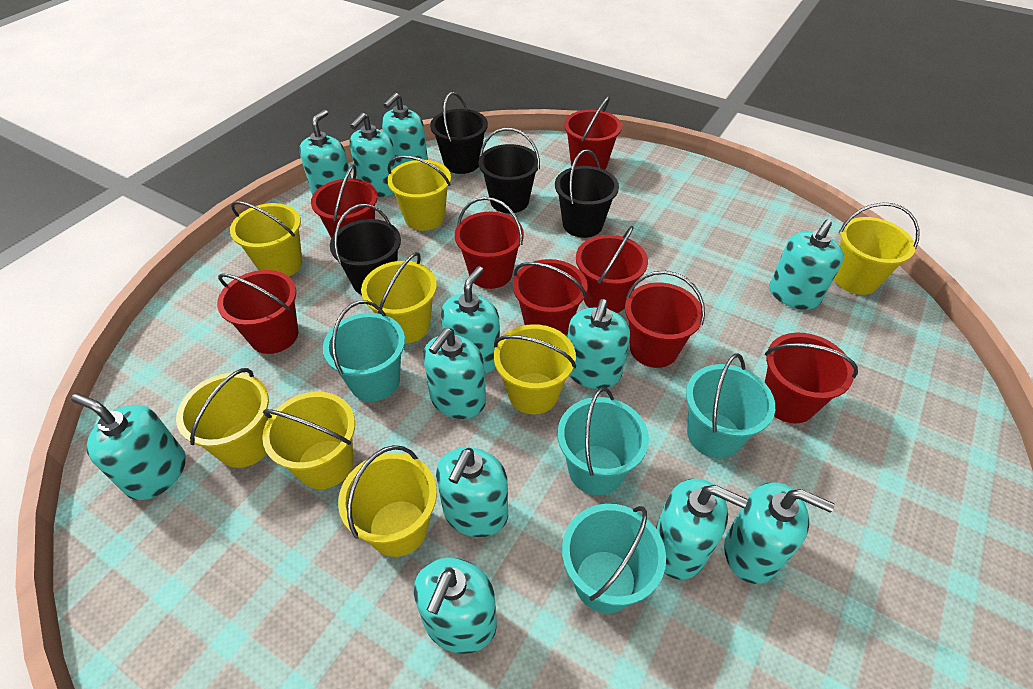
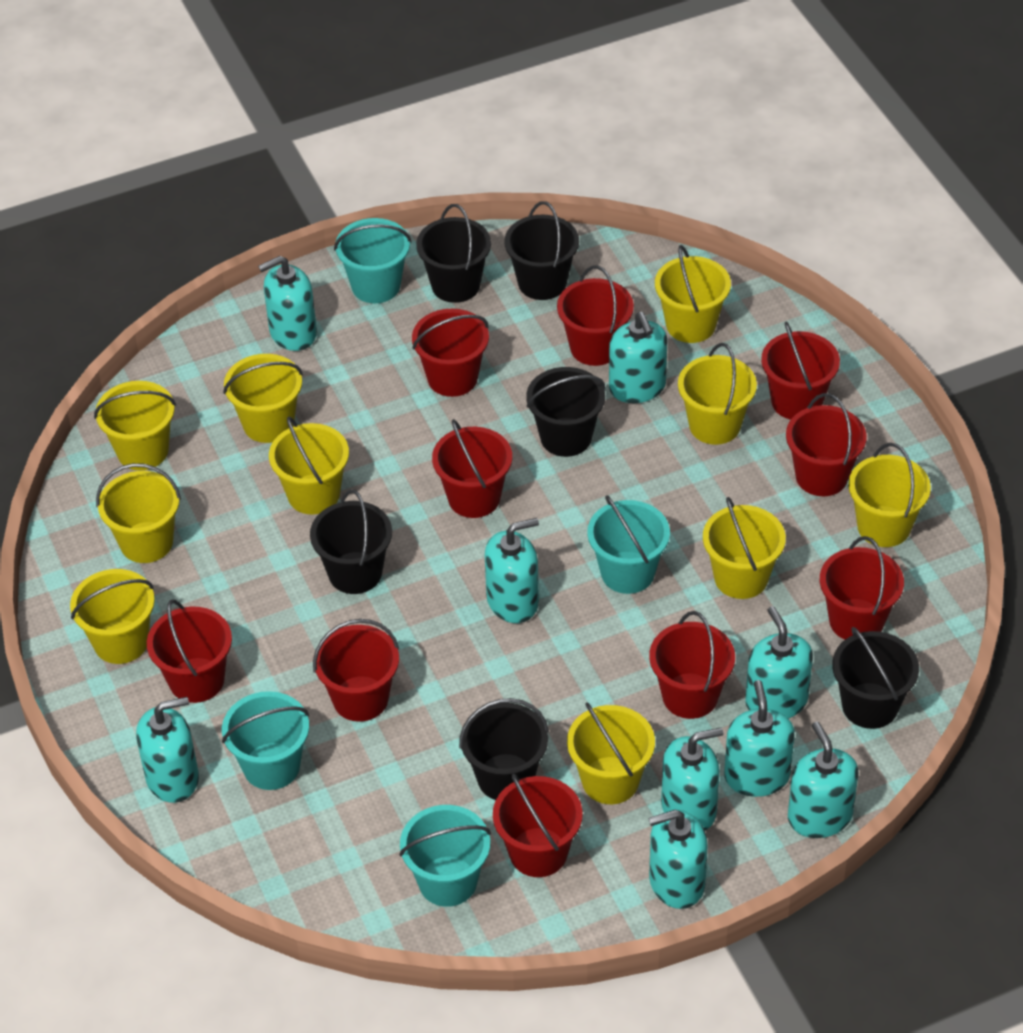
black bucket: 4 -> 6
red bucket: 8 -> 10
turquoise soap dispenser: 12 -> 9
yellow bucket: 8 -> 10

